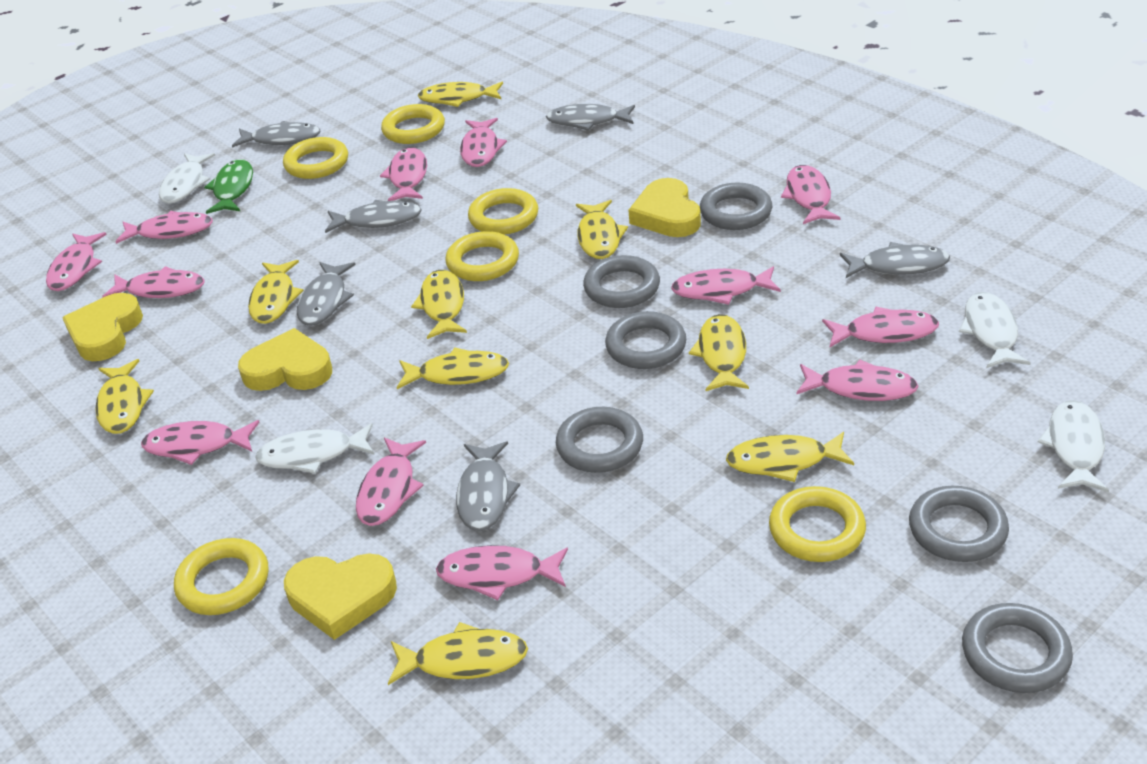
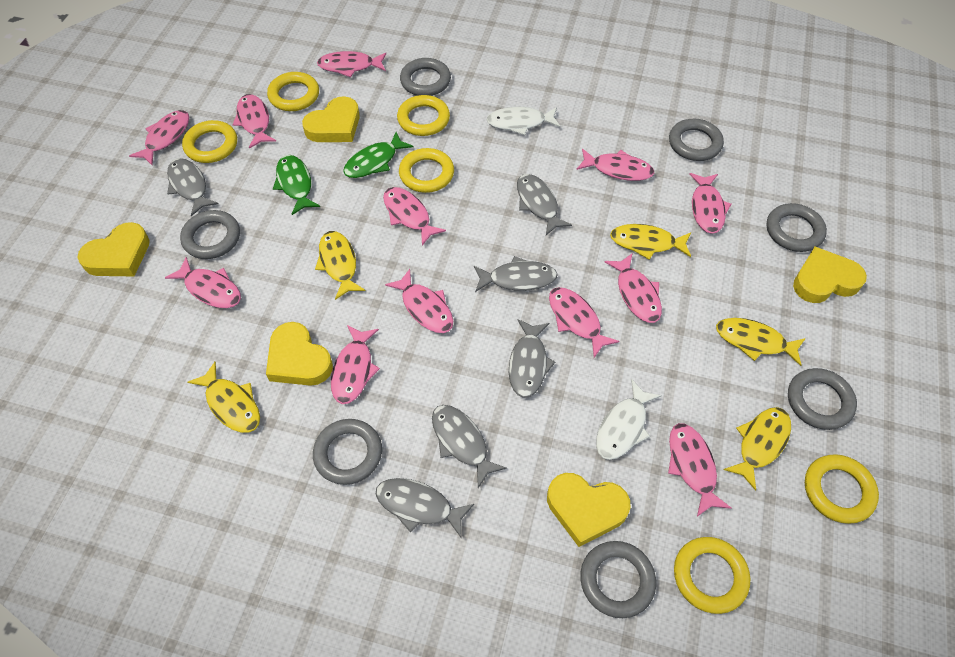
green fish: 1 -> 2
grey ring: 6 -> 7
white fish: 4 -> 2
yellow fish: 9 -> 5
yellow heart: 4 -> 5

